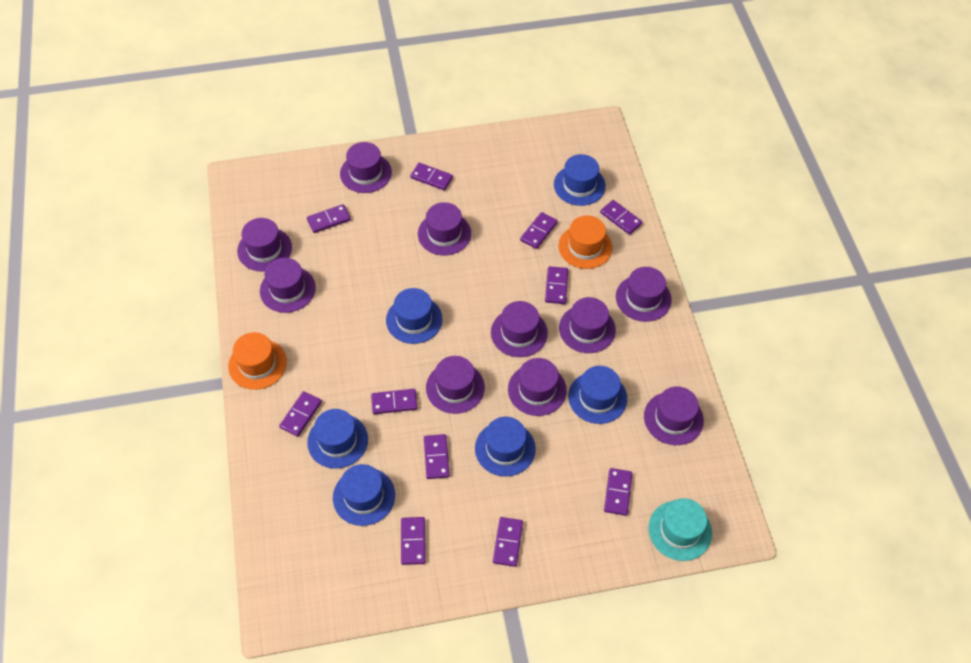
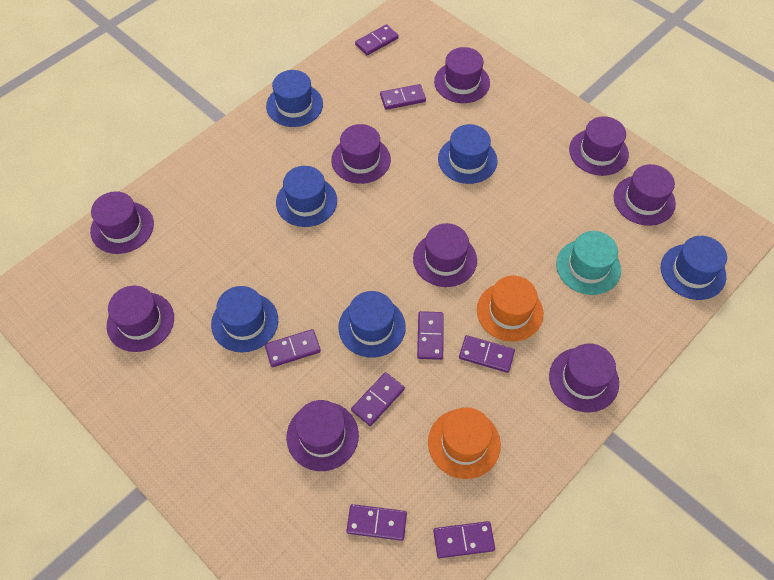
purple domino: 11 -> 8
purple hat: 10 -> 9

